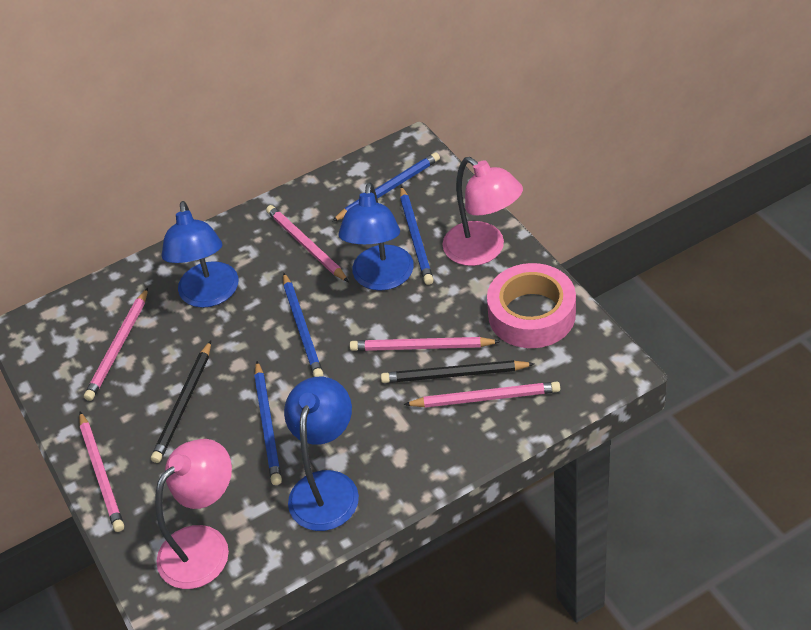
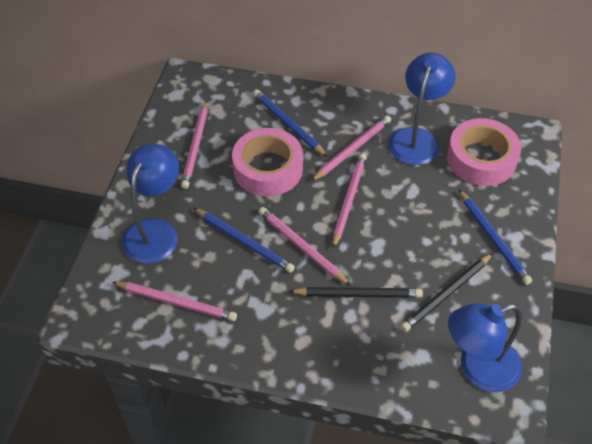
blue pencil: 4 -> 3
pink lamp: 2 -> 0
pink tape: 1 -> 2

